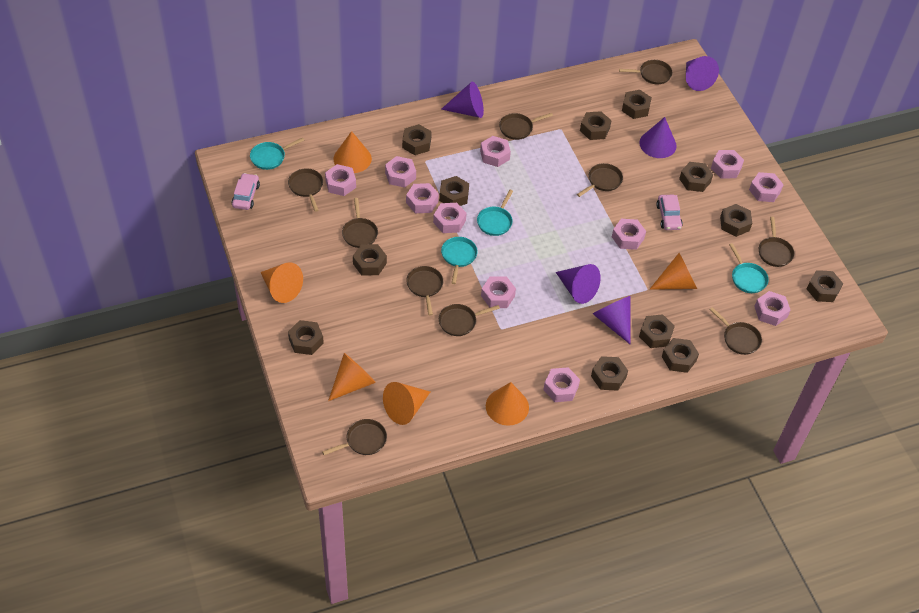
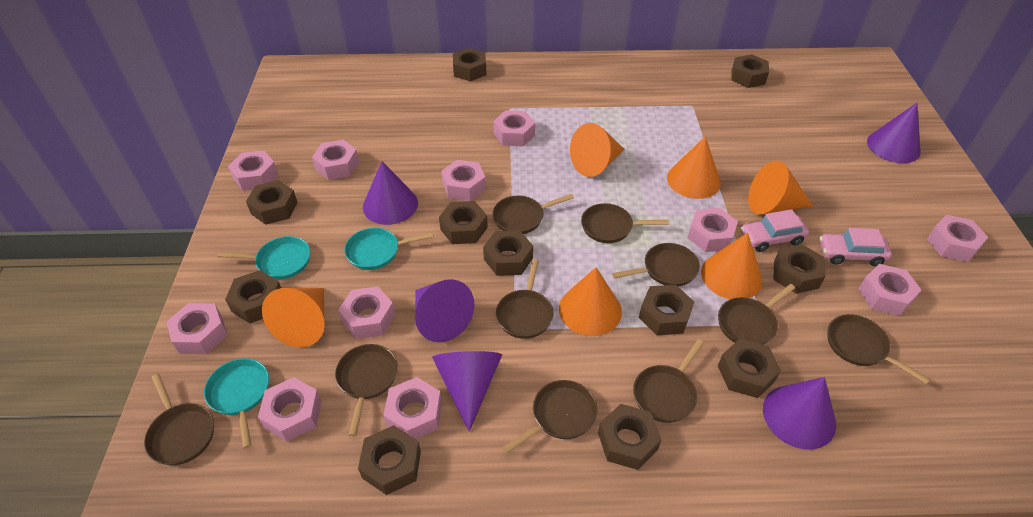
brown nut: 12 -> 11
turquoise pan: 4 -> 3

